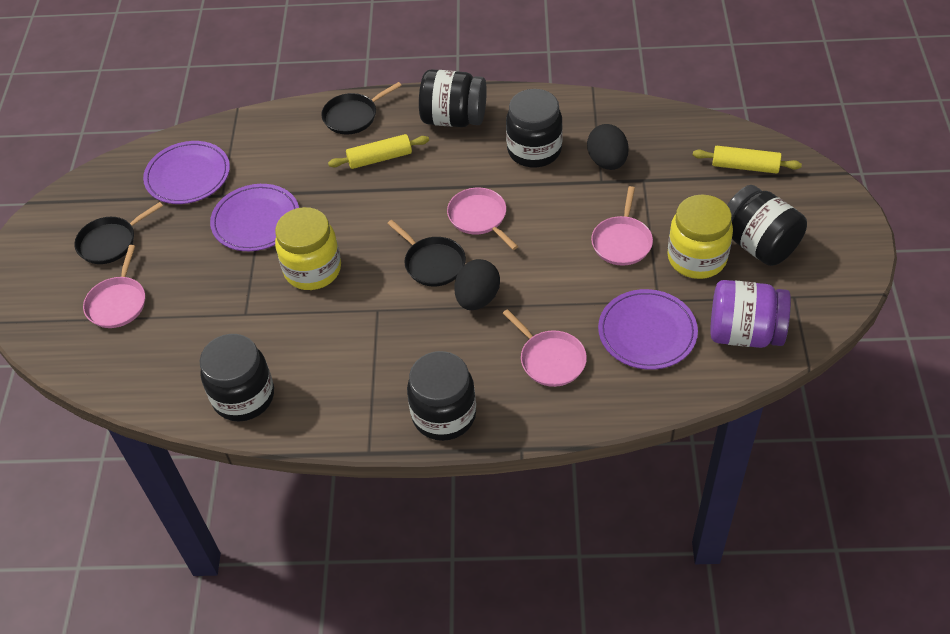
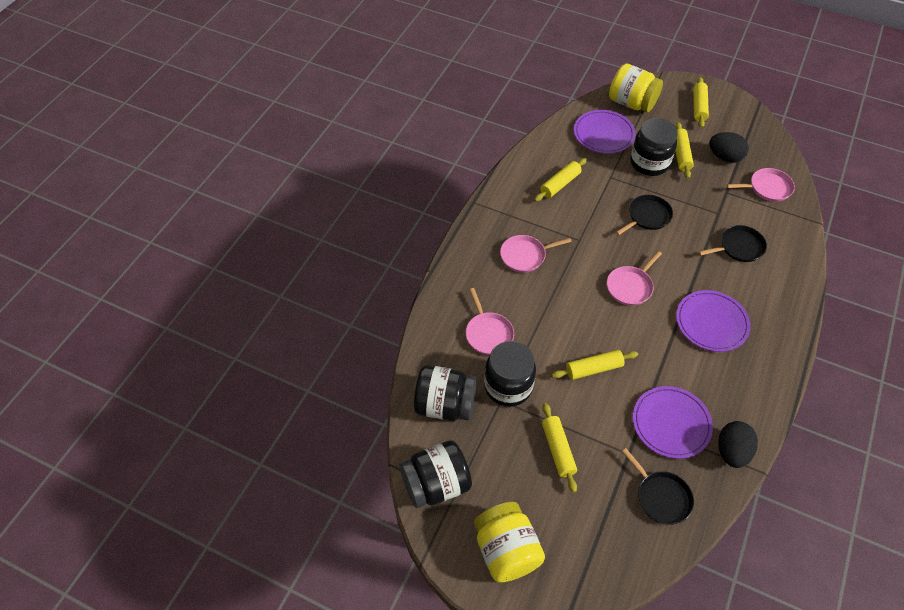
black jar: 5 -> 4
purple jar: 1 -> 0
yellow rolling pin: 2 -> 5

